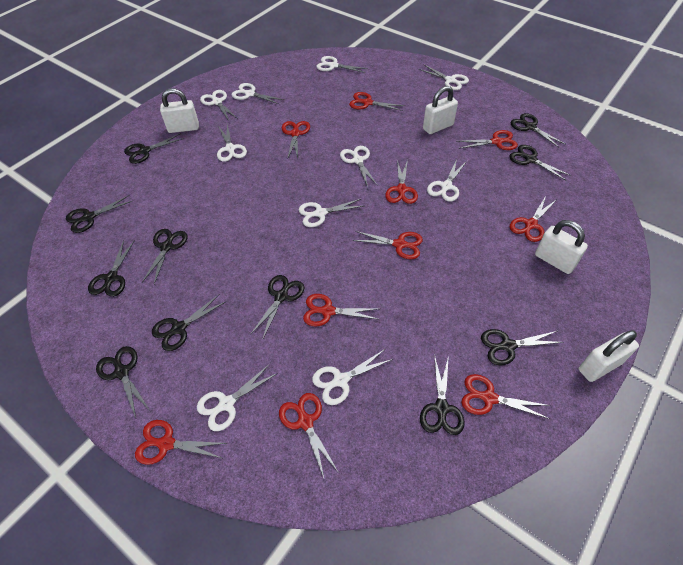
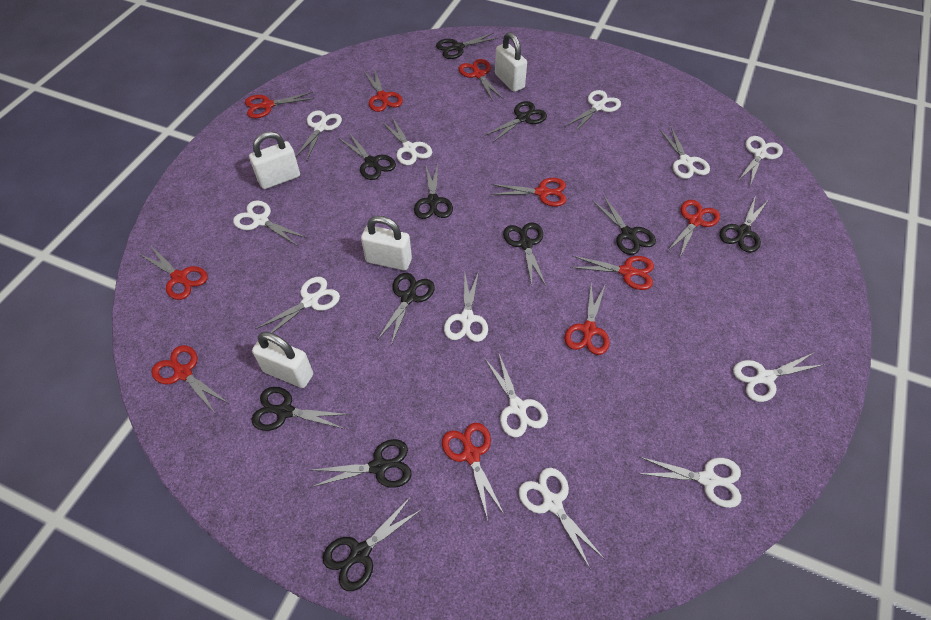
white scissors: 10 -> 12

